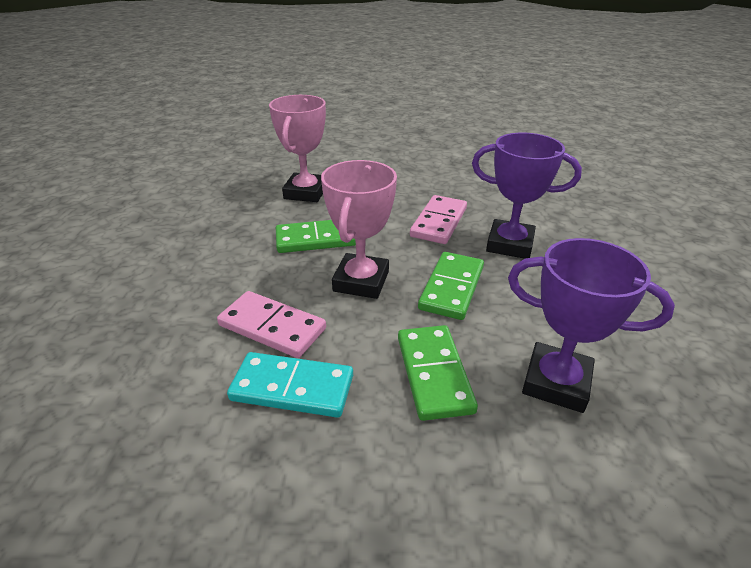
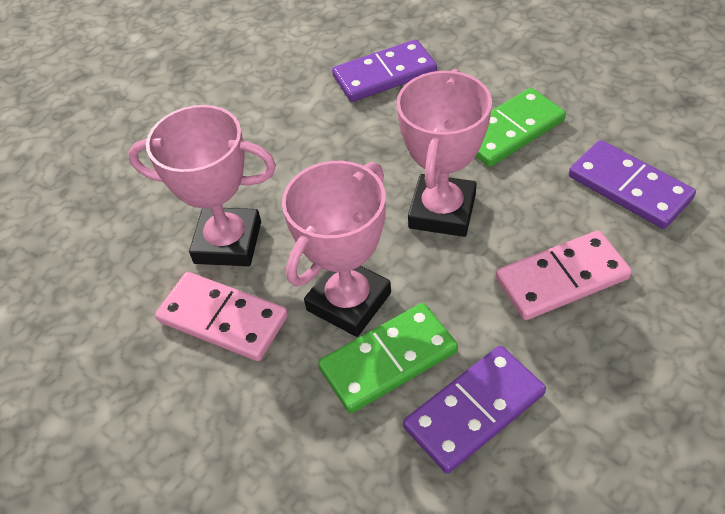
green domino: 3 -> 2
pink trophy: 2 -> 3
purple domino: 0 -> 3
purple trophy: 2 -> 0
turquoise domino: 1 -> 0

